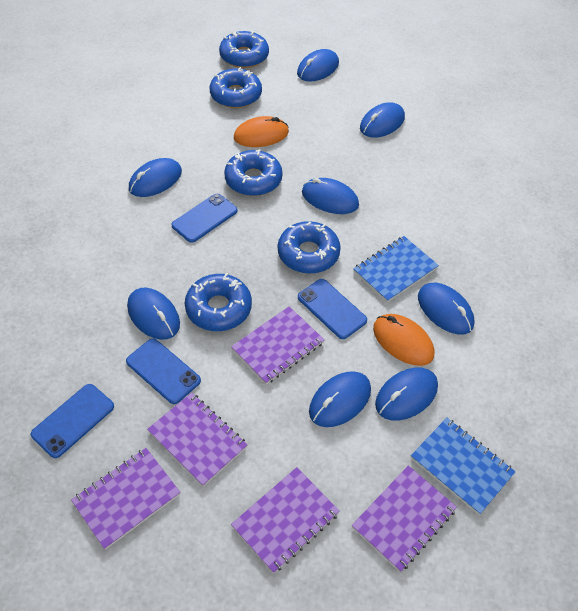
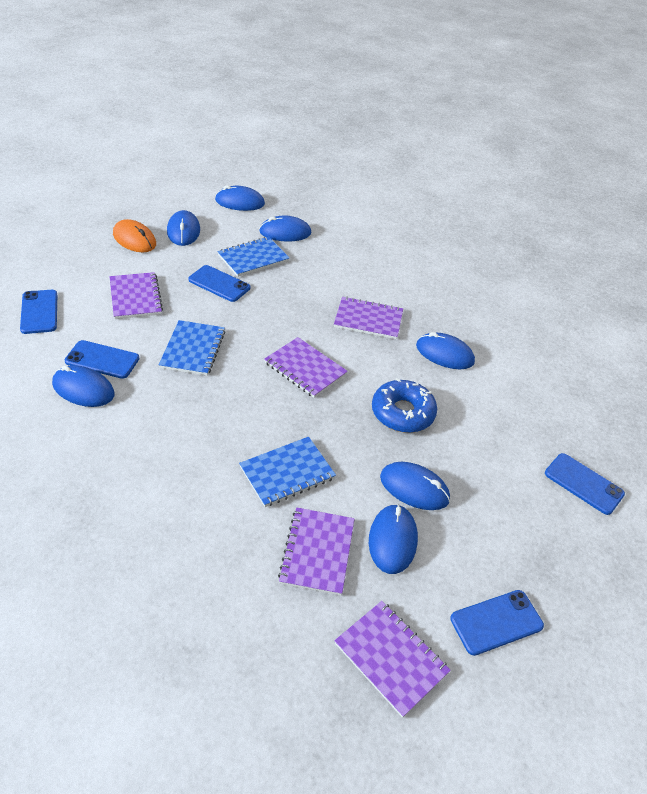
blue donut: 5 -> 1
blue mouse: 8 -> 7
blue notebook: 2 -> 3
blue phone: 4 -> 5
orange mouse: 2 -> 1

